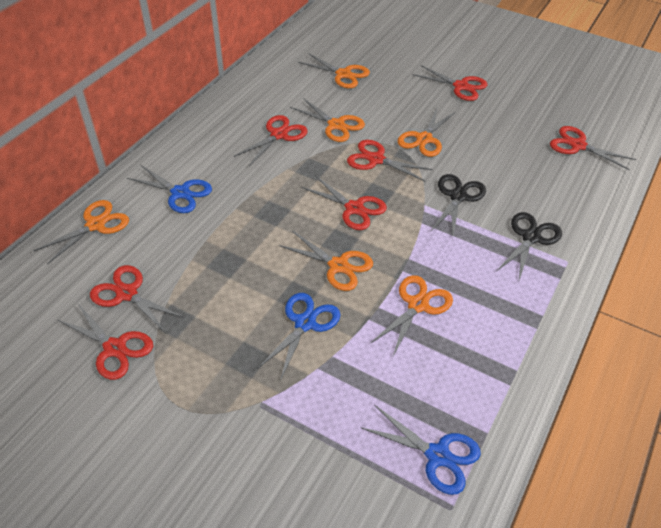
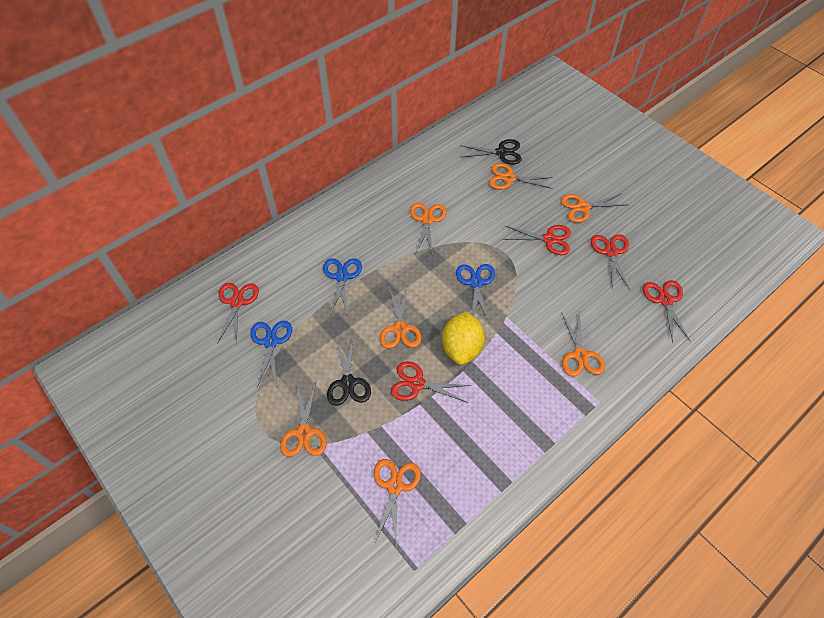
orange scissors: 6 -> 7
red scissors: 7 -> 5
yellow lemon: 0 -> 1

